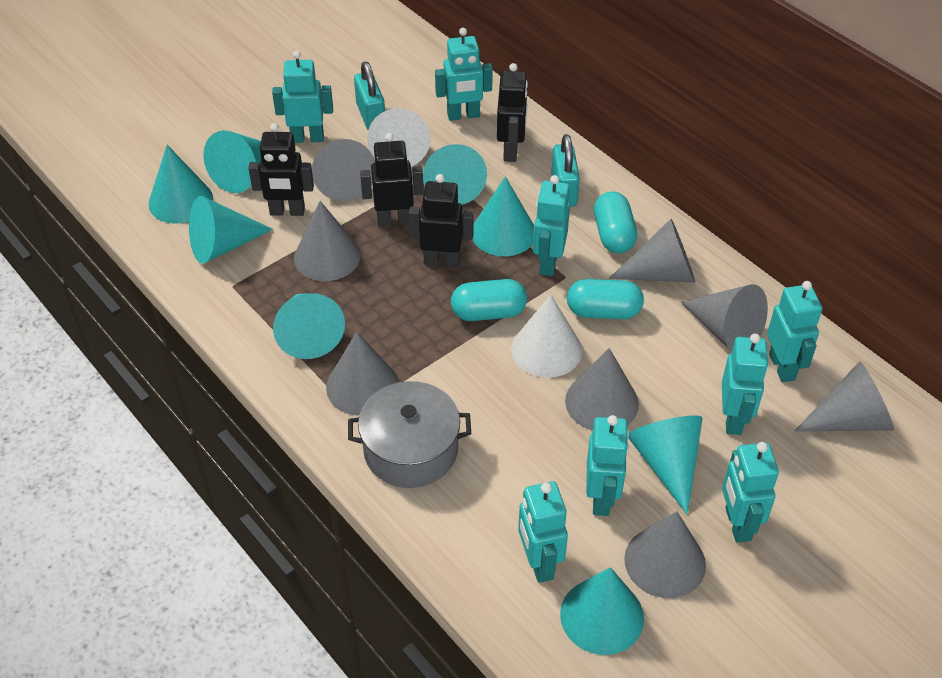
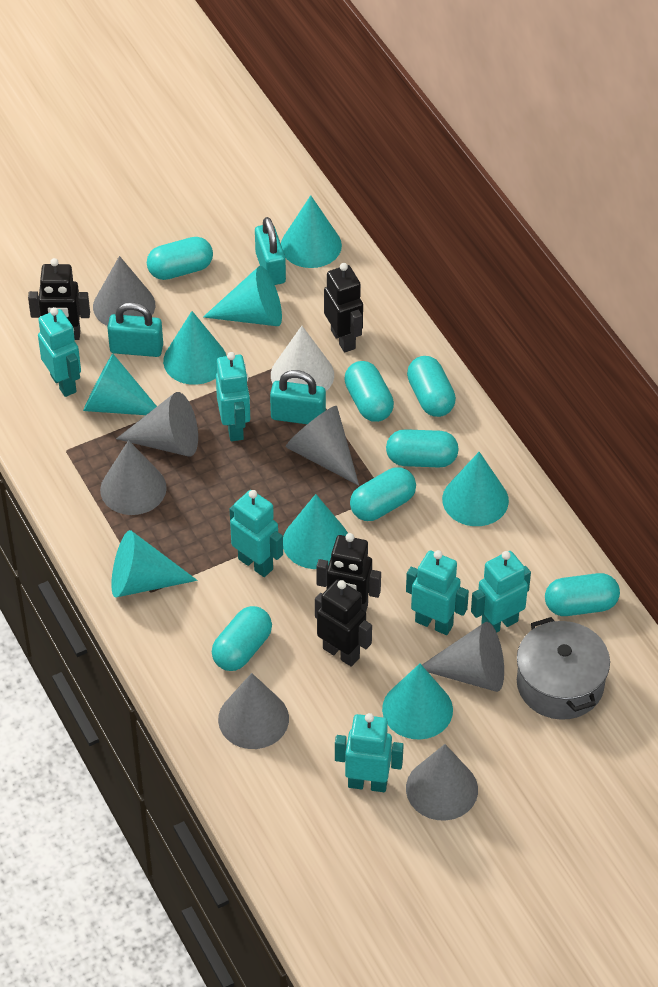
grey cone: 8 -> 7
turquoise capsule: 3 -> 7
turquoise padlock: 2 -> 3
turquoise robot: 8 -> 6
white cone: 2 -> 1

